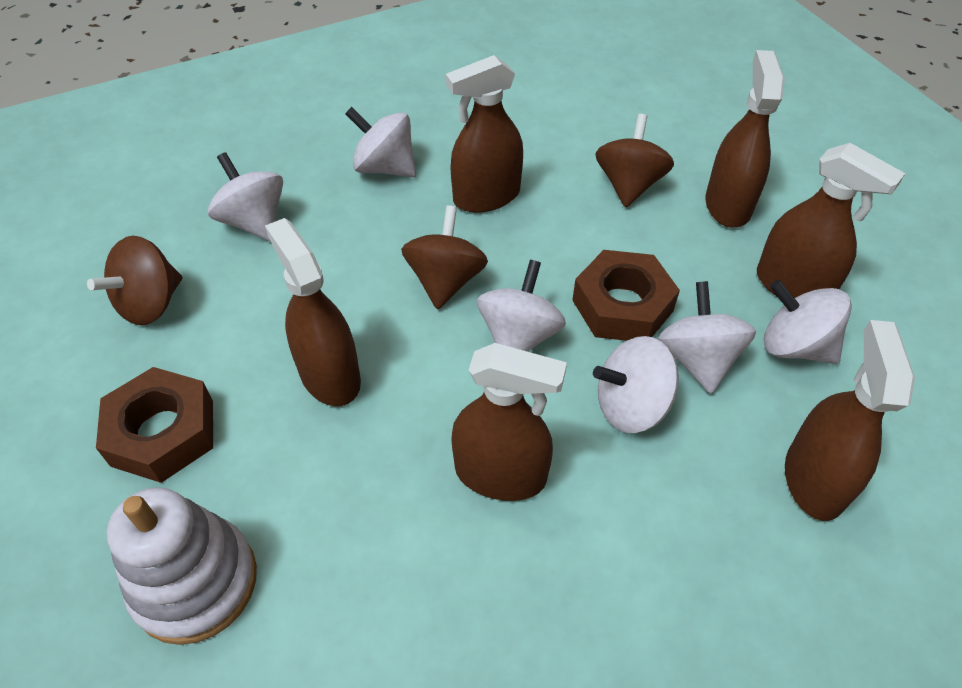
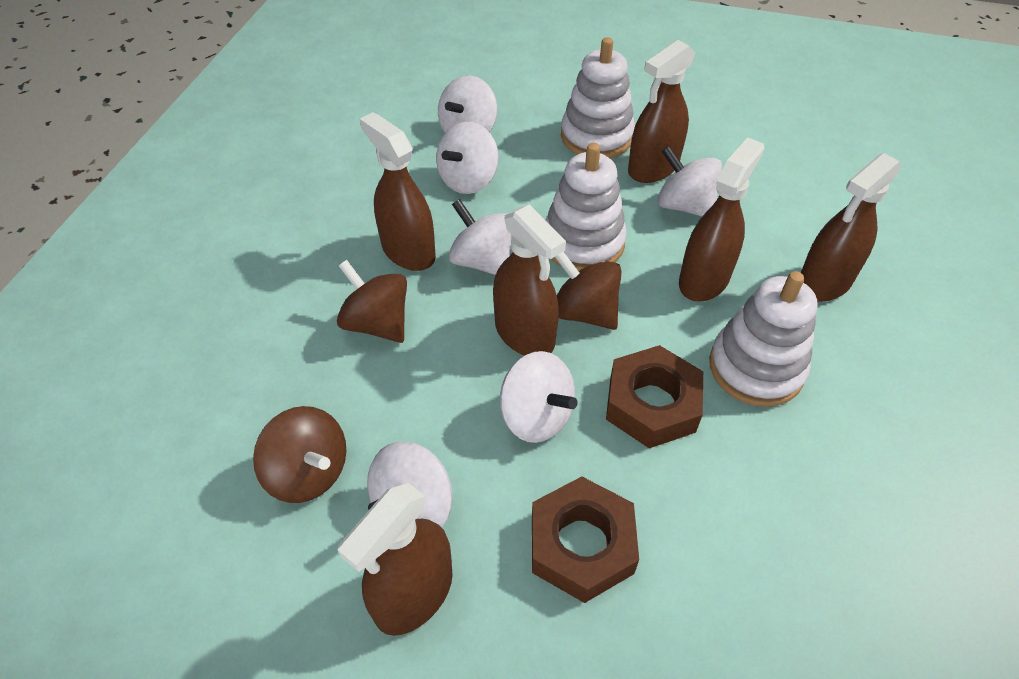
white stacking toy: 1 -> 3

